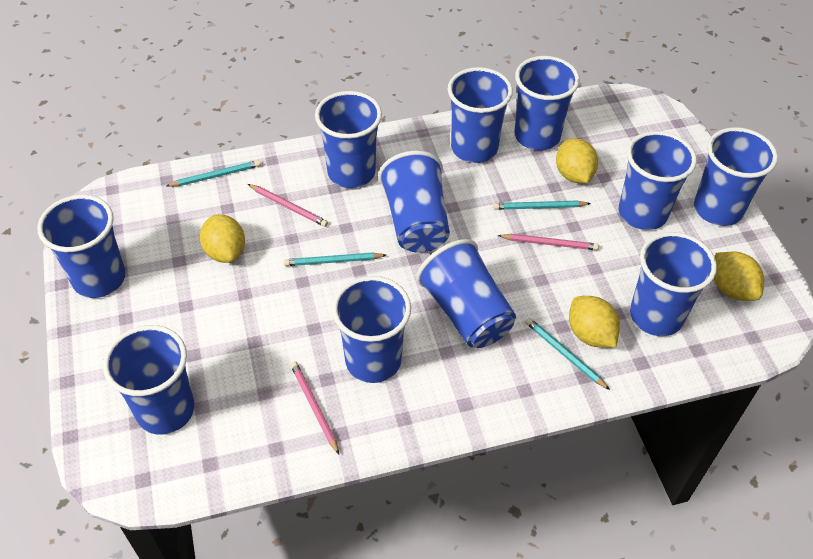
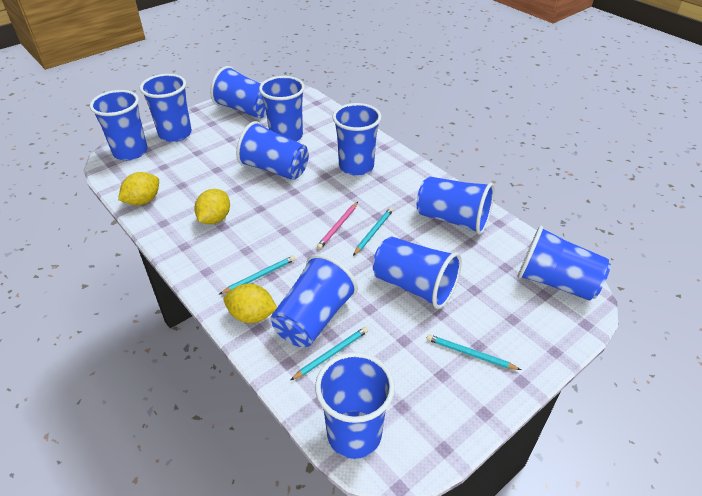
pink pencil: 3 -> 1
yellow lemon: 4 -> 3

